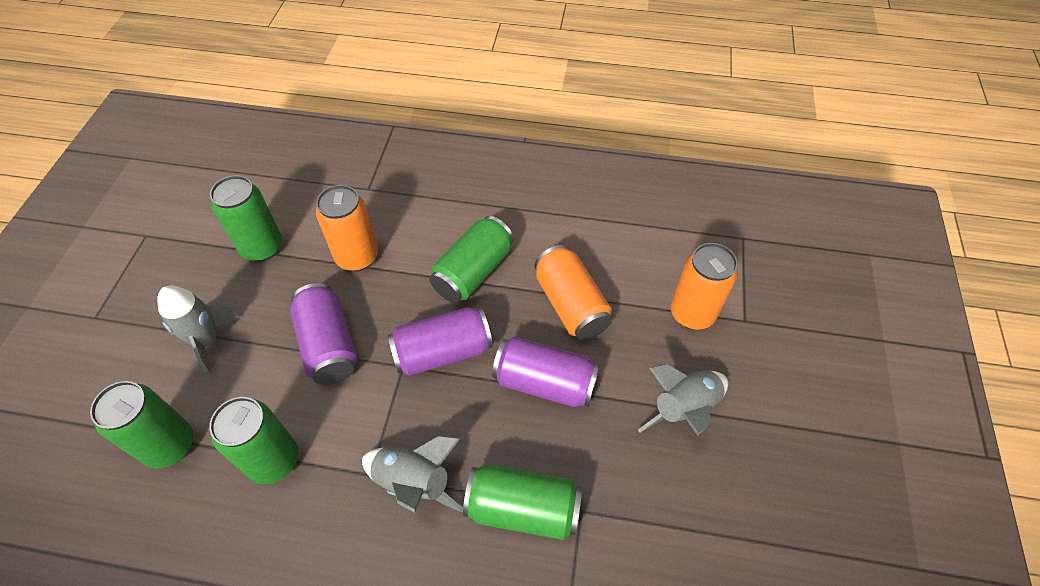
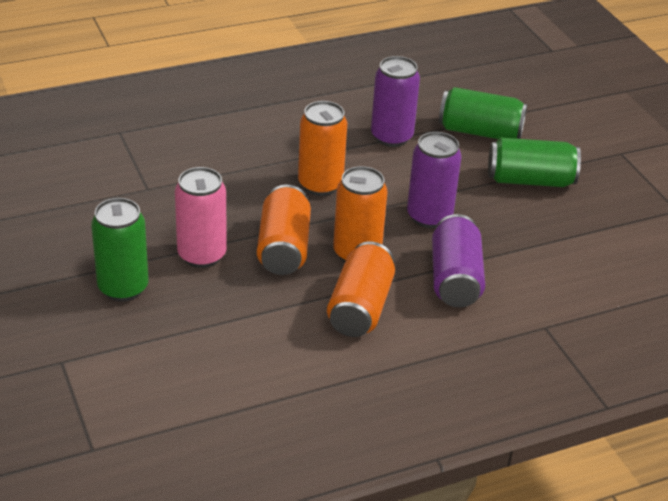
green can: 5 -> 3
grey rocket: 3 -> 0
orange can: 3 -> 4
pink can: 0 -> 1

